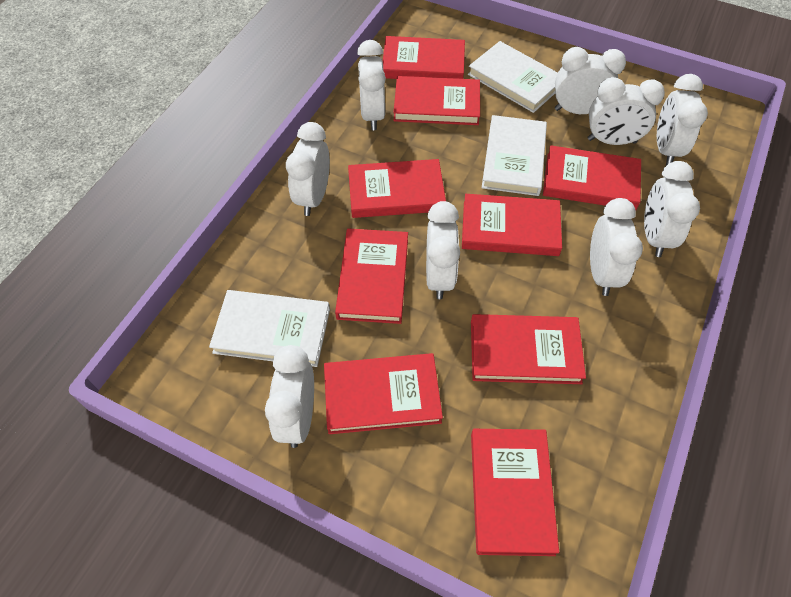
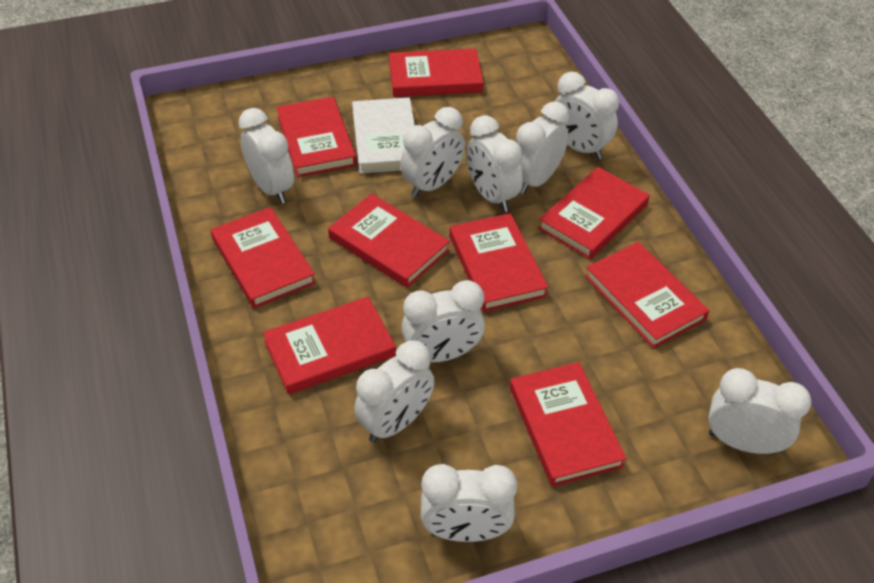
white book: 3 -> 1

